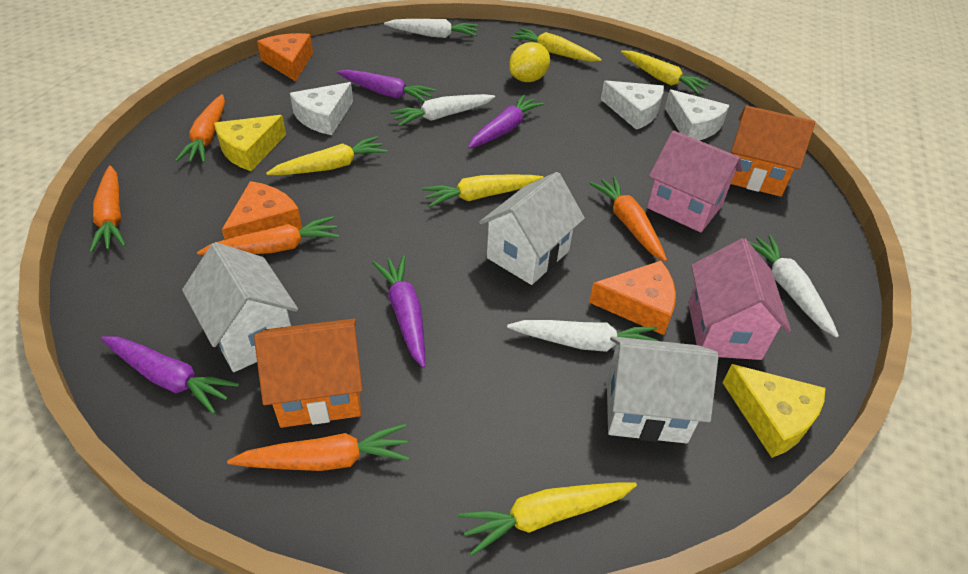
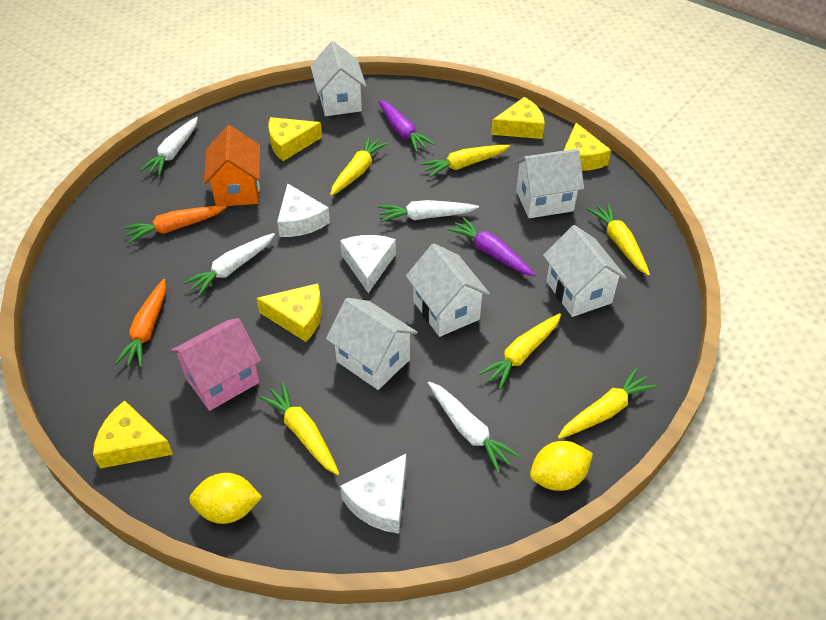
orange carrot: 5 -> 2
orange cheese: 3 -> 0
orange house: 2 -> 1
pink house: 2 -> 1
purple carrot: 4 -> 2
white house: 3 -> 5
yellow carrot: 5 -> 6
yellow cheese: 2 -> 5
yellow lemon: 1 -> 2

